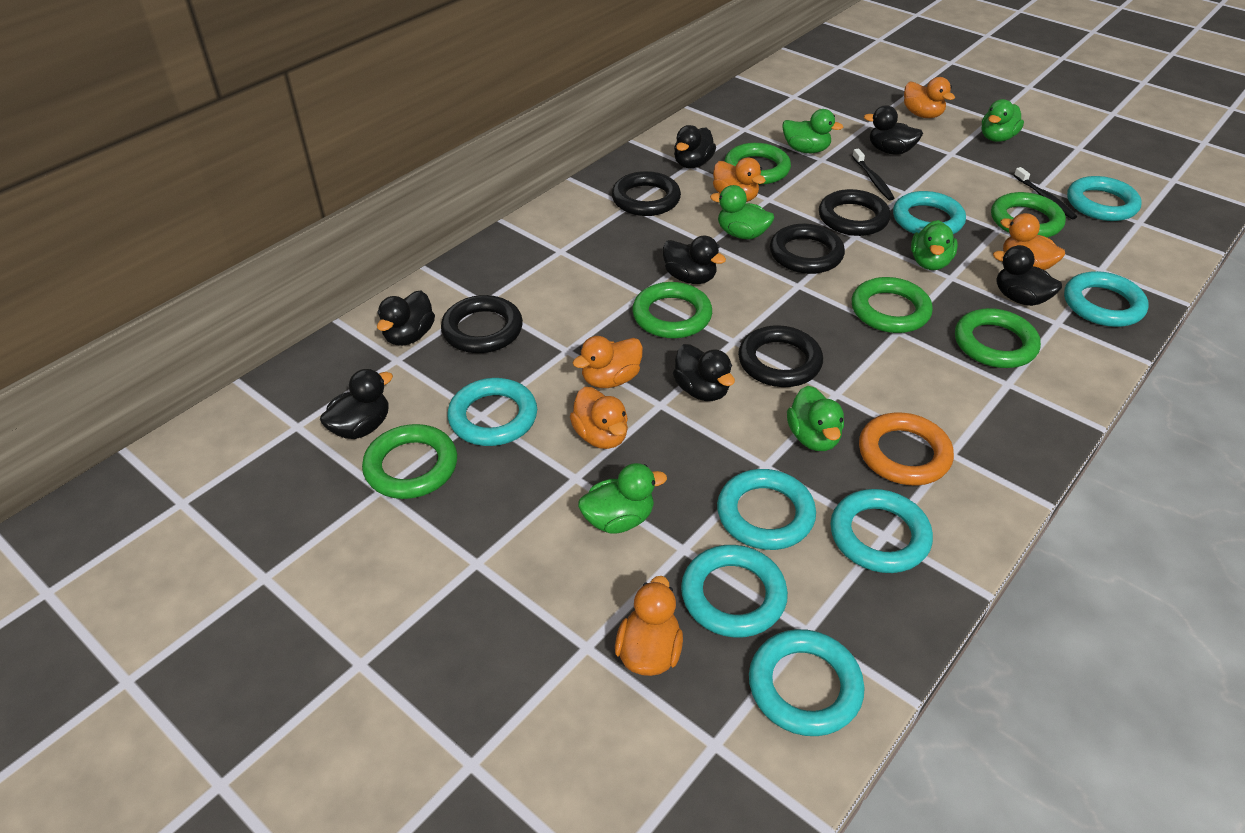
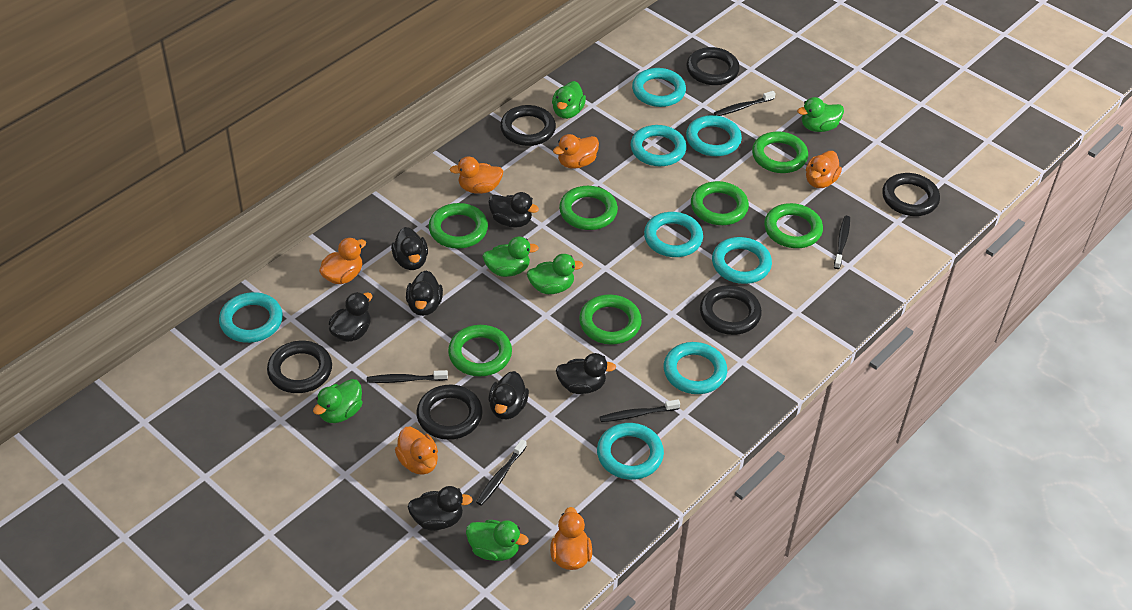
black ring: 5 -> 6
black toothbrush: 2 -> 5
green ring: 6 -> 7
orange ring: 1 -> 0

